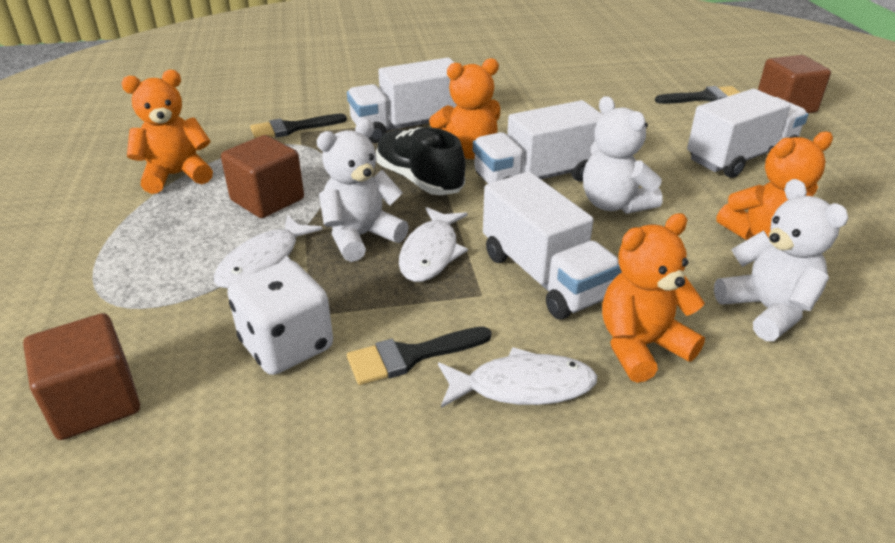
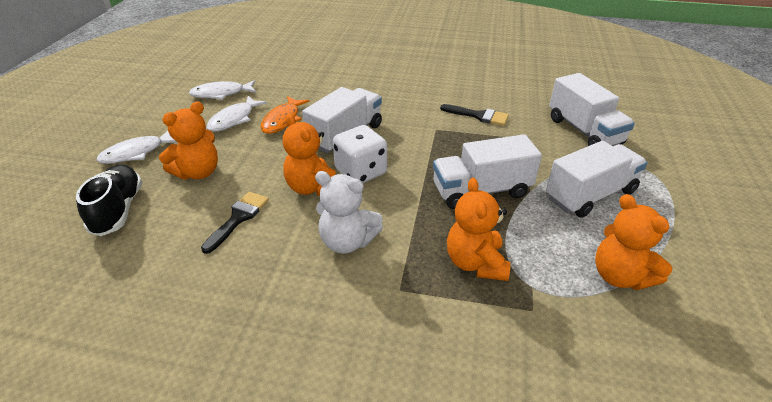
black brush: 3 -> 2
brown cube: 3 -> 0
orange fish: 0 -> 1
white teddy bear: 3 -> 1

